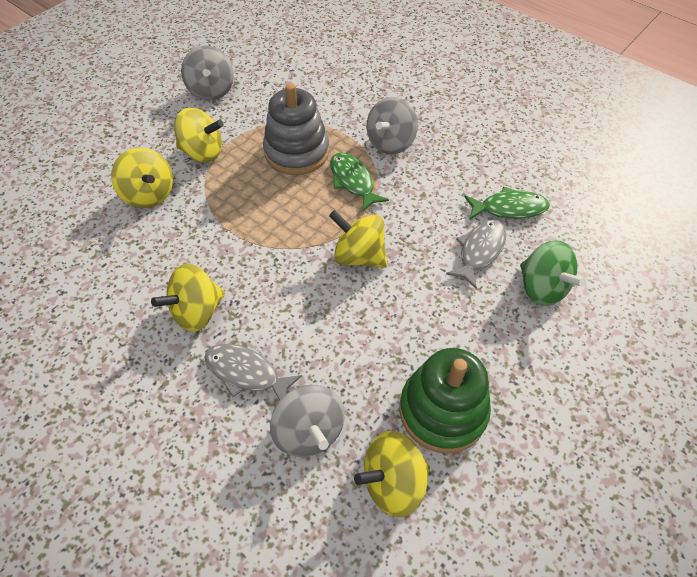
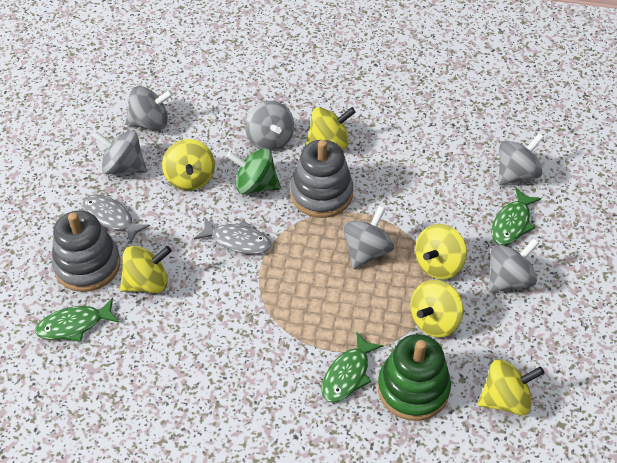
green fish: 2 -> 3
grey spinning top: 3 -> 6
grey stacking toy: 1 -> 2
yellow spinning top: 5 -> 6

